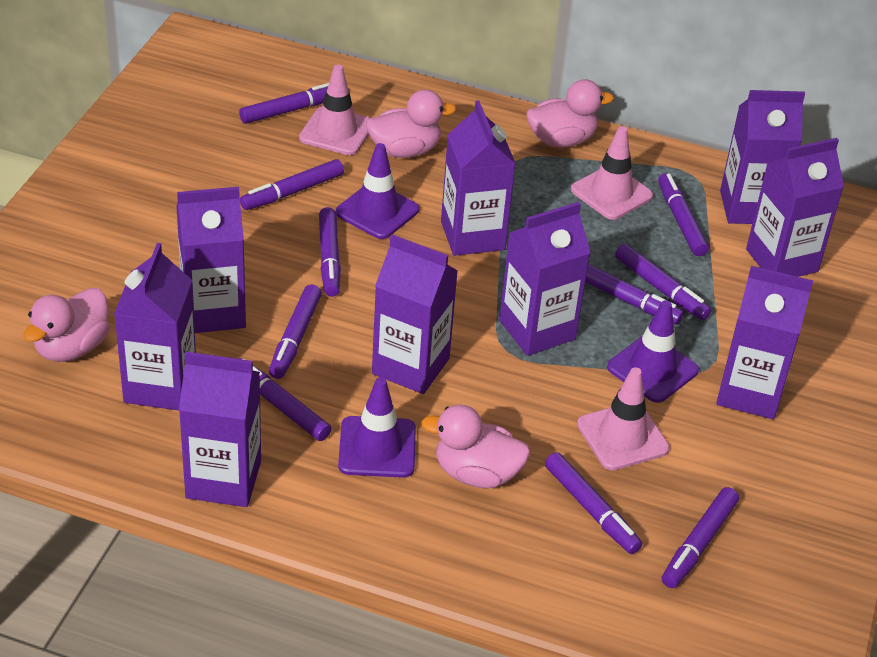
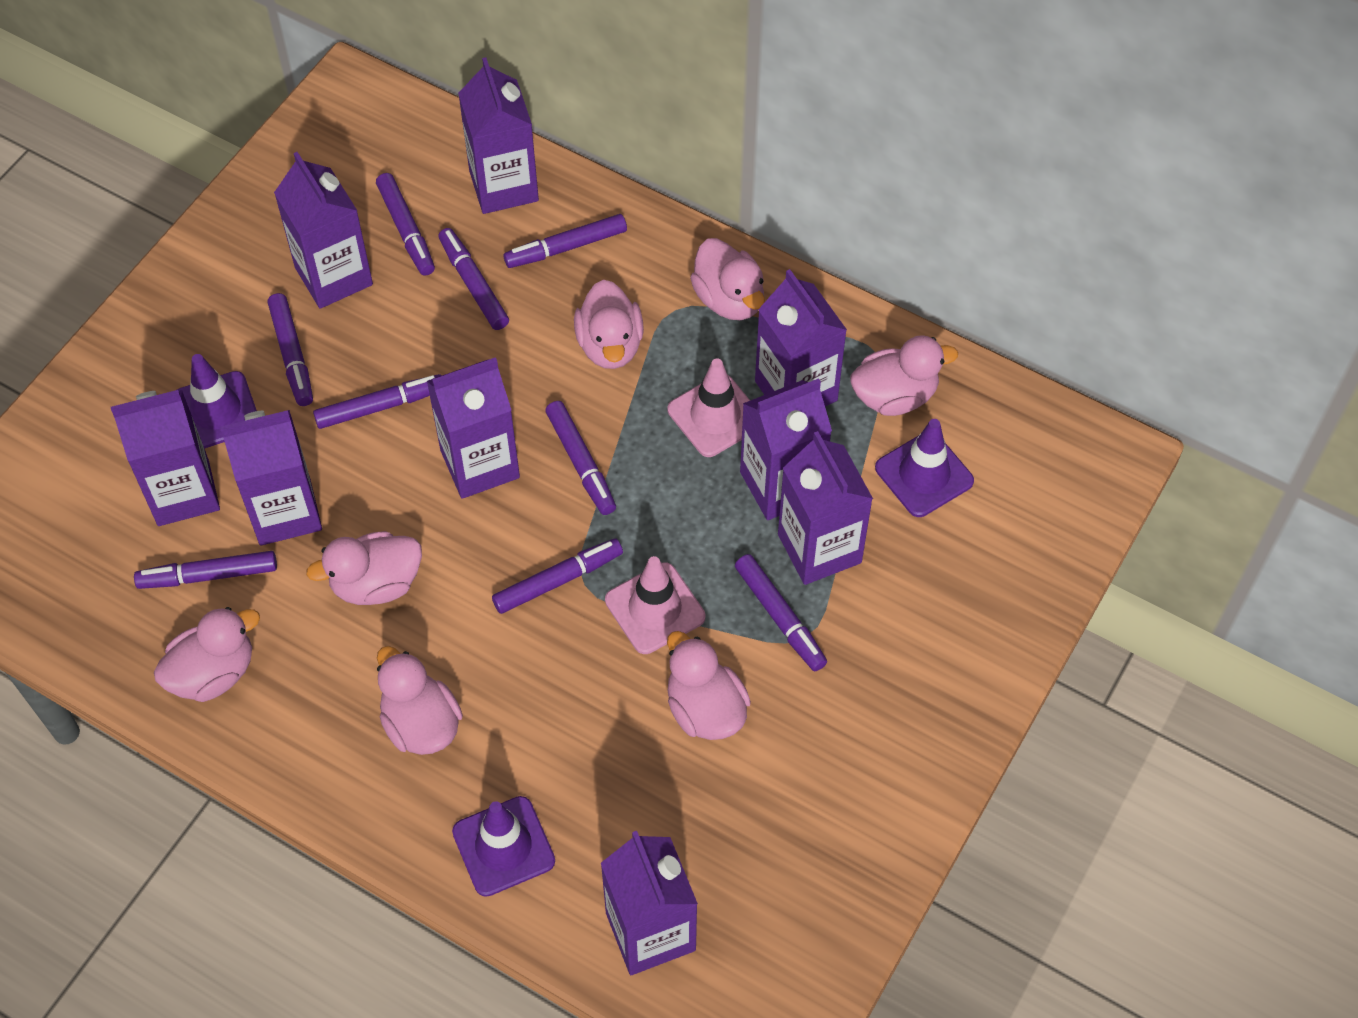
pink duck: 4 -> 7
pink traffic cone: 3 -> 2
purple marker: 10 -> 9

